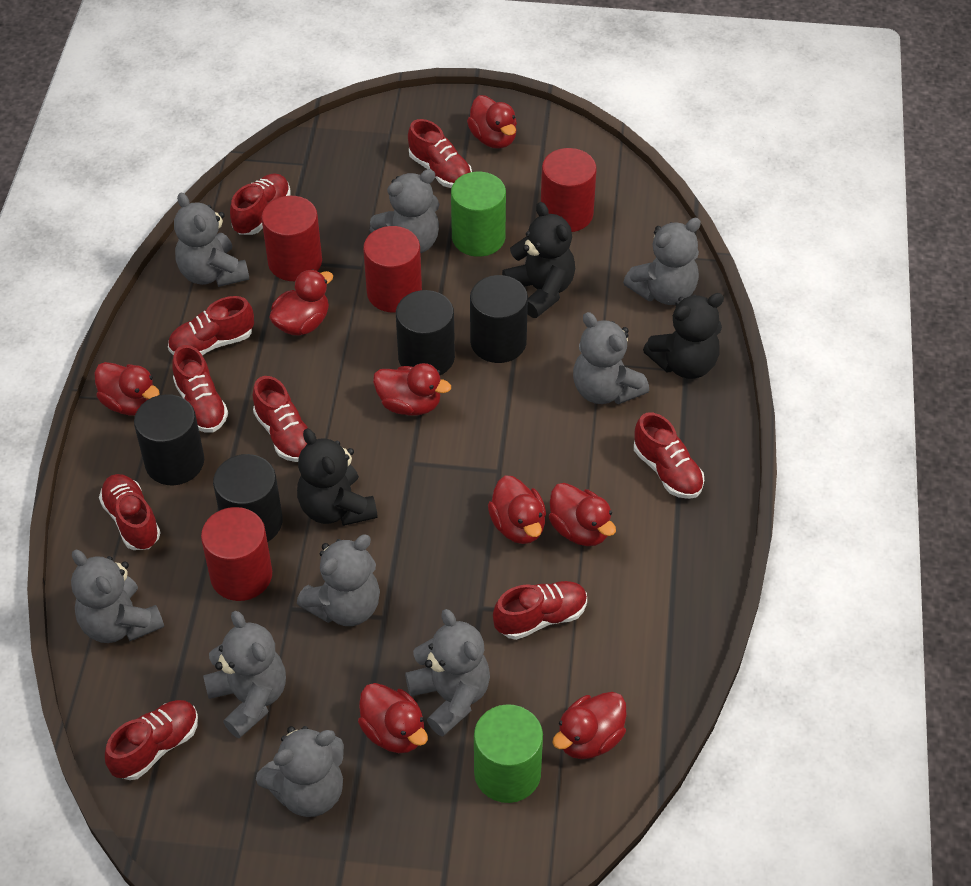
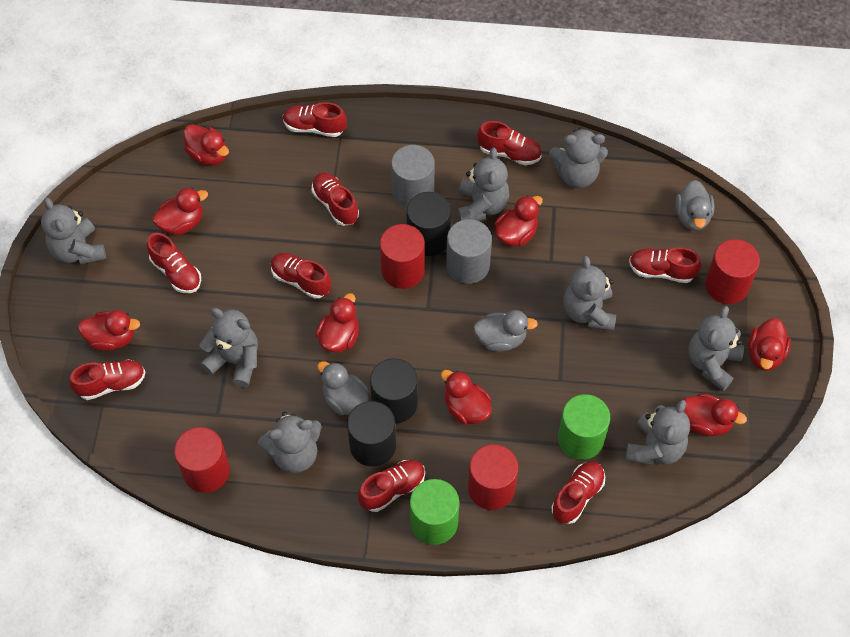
black cylinder: 4 -> 3
black teddy bear: 3 -> 0
grey cylinder: 0 -> 2
grey duck: 0 -> 3
grey teddy bear: 9 -> 8

